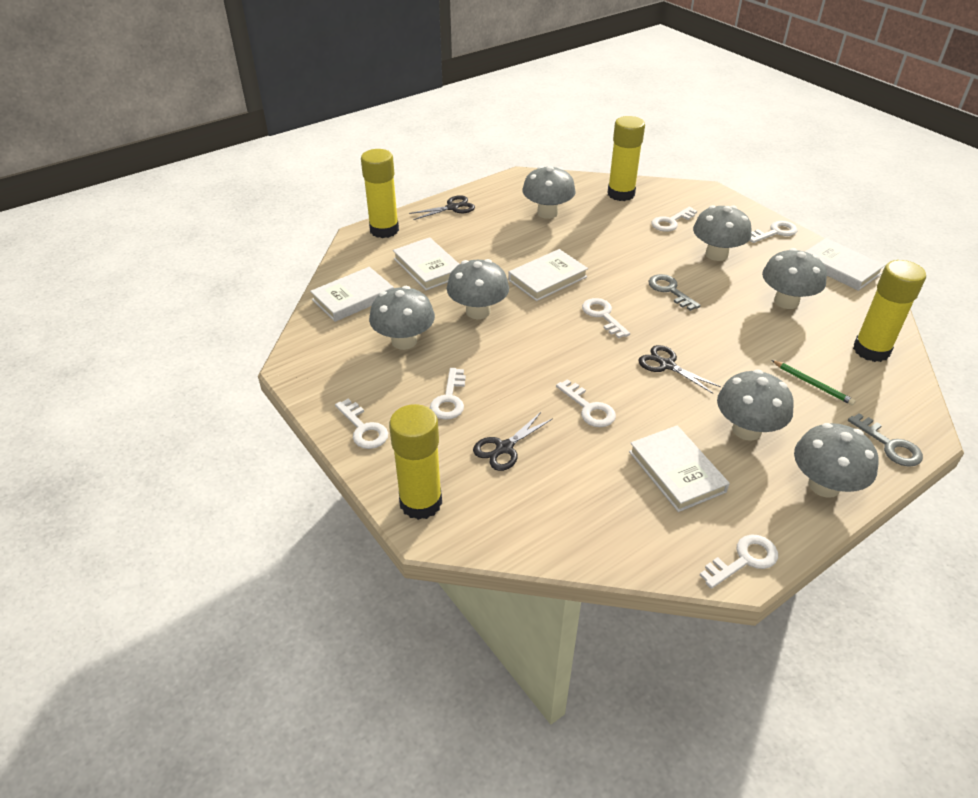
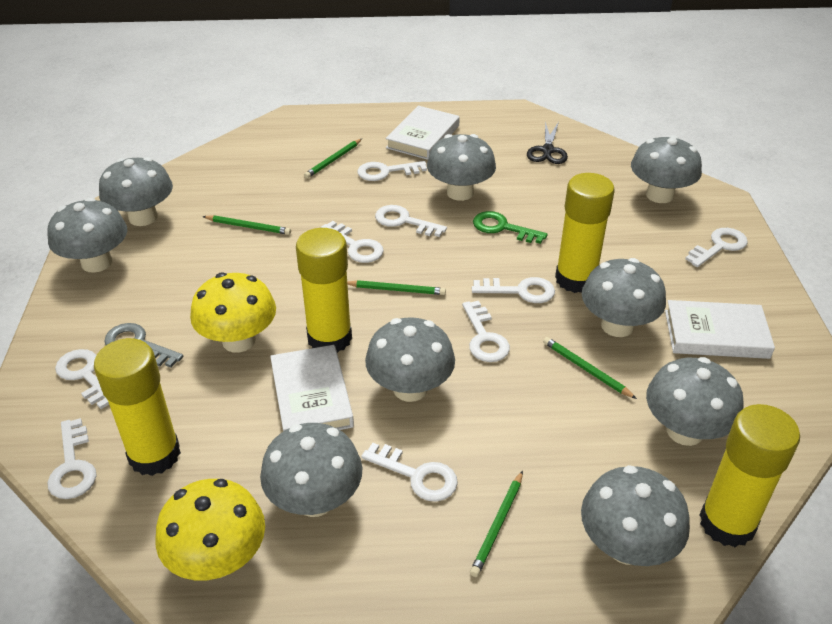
black scissors: 3 -> 1
green key: 0 -> 1
green pencil: 1 -> 5
grey key: 2 -> 1
grey mushroom: 7 -> 9
white book: 5 -> 3
white key: 7 -> 9
yellow mushroom: 0 -> 2

